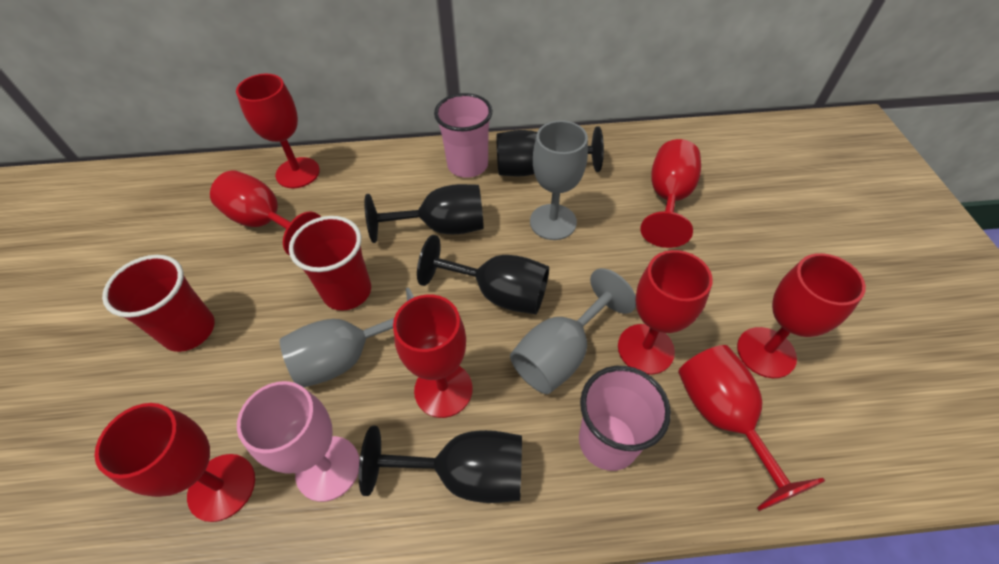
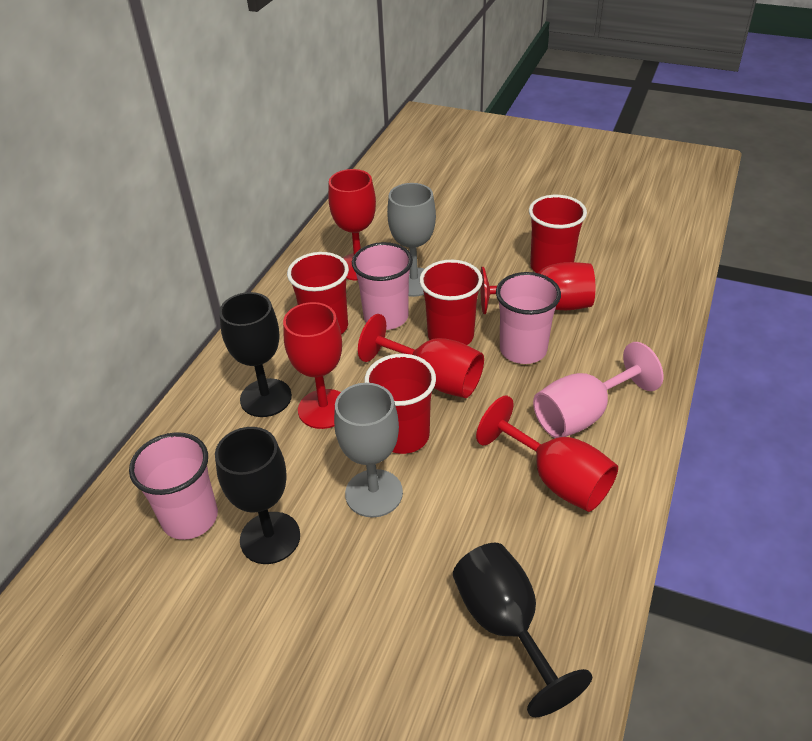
black goblet: 4 -> 3
grey goblet: 3 -> 2
pink cup: 2 -> 3
red cup: 2 -> 4
red goblet: 8 -> 5

